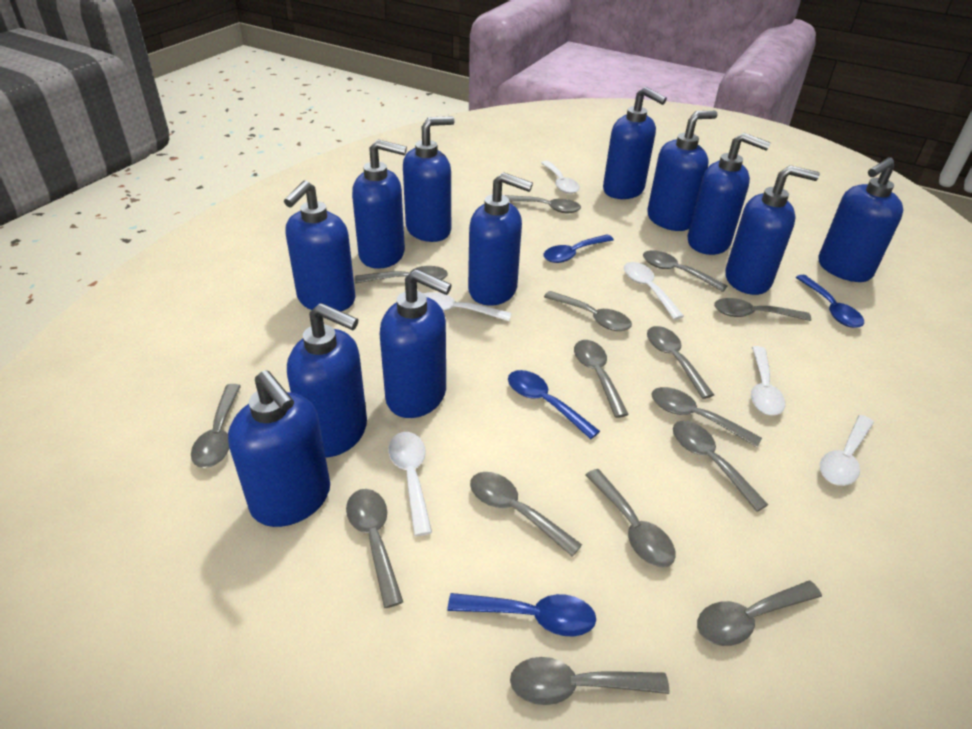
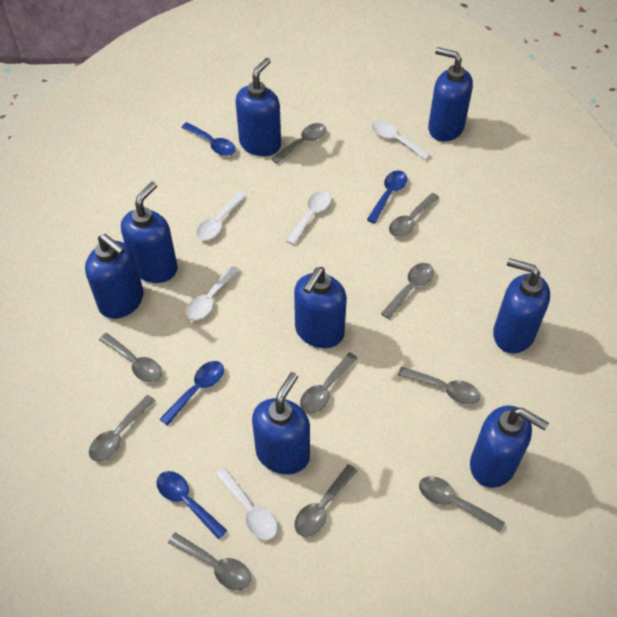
blue soap dispenser: 12 -> 8
grey spoon: 15 -> 10
white spoon: 6 -> 5

